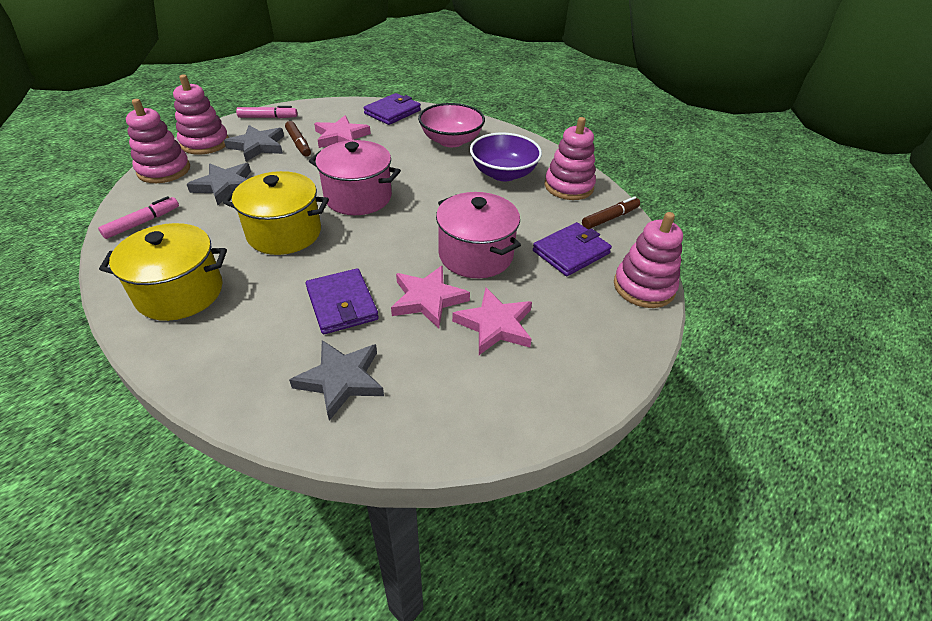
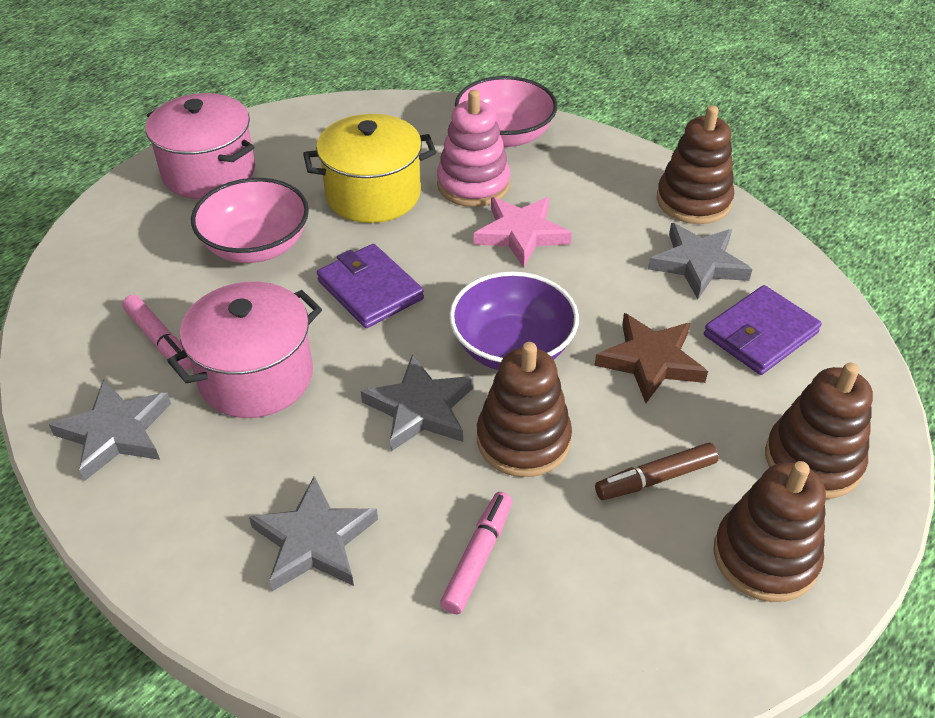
brown marker: 2 -> 1
brown stacking toy: 0 -> 4
brown star: 0 -> 1
grey star: 3 -> 4
pink bowl: 1 -> 2
pink stacking toy: 4 -> 1
pink star: 3 -> 1
purple wallet: 3 -> 2
yellow pot: 2 -> 1

